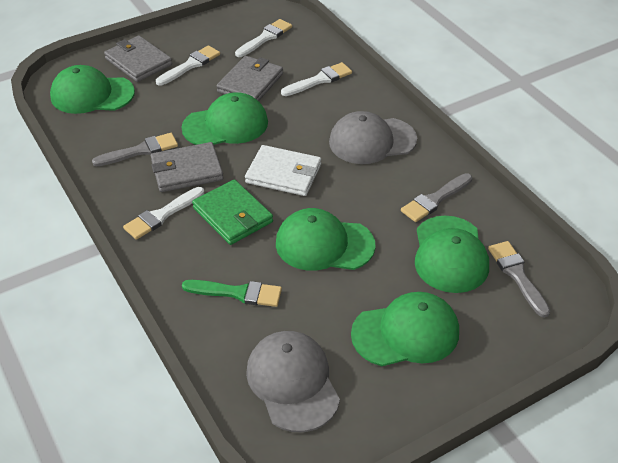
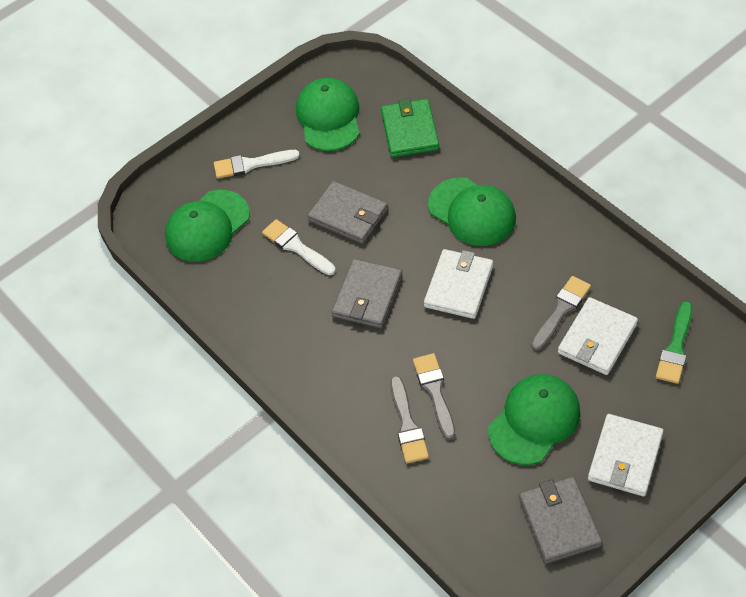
green cap: 5 -> 4
grey cap: 2 -> 0
white brush: 4 -> 2
white wallet: 1 -> 3

